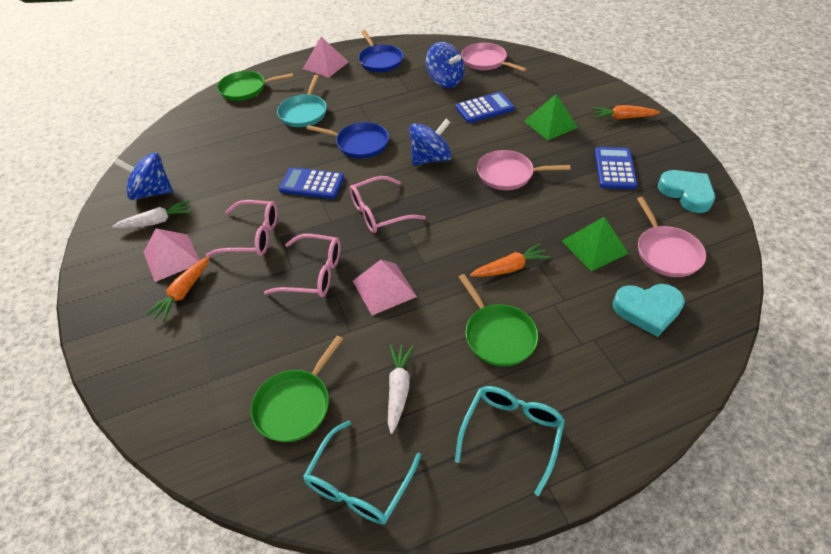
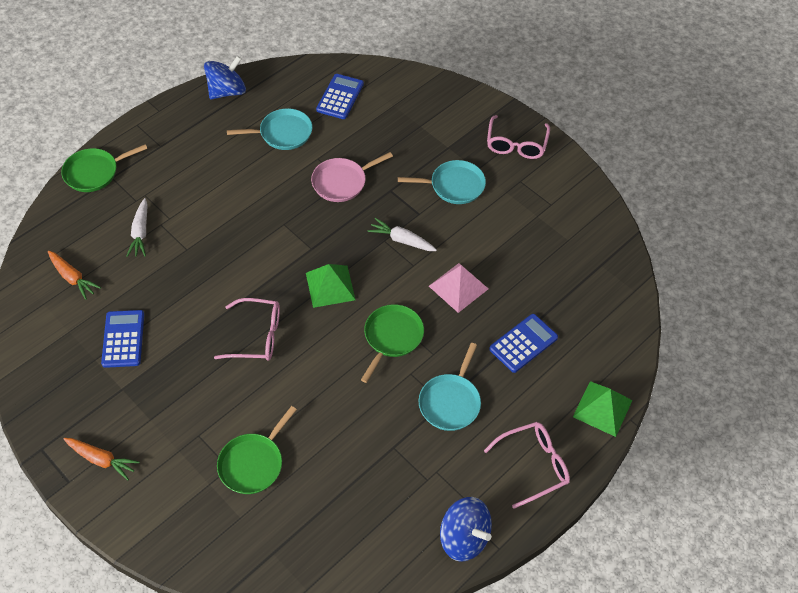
blue pan: 2 -> 0
blue spinning top: 3 -> 2
orange carrot: 3 -> 2
pink pan: 3 -> 1
pink pyramid: 3 -> 1
turquoise glasses: 2 -> 0
turquoise heart: 2 -> 0
turquoise pan: 1 -> 3

